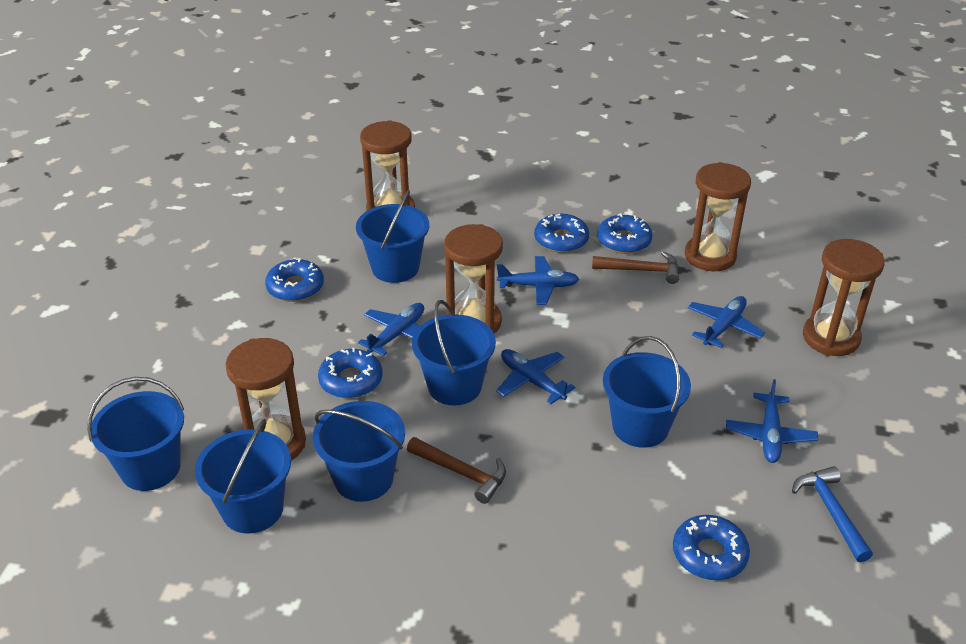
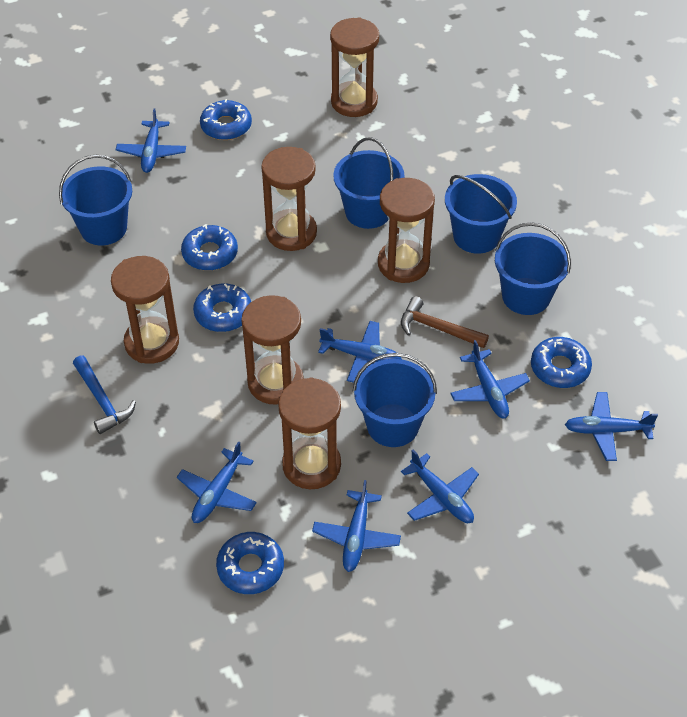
blue bucket: 6 -> 5
blue plane: 5 -> 7
brown hammer: 2 -> 1
brown hourglass: 5 -> 6

